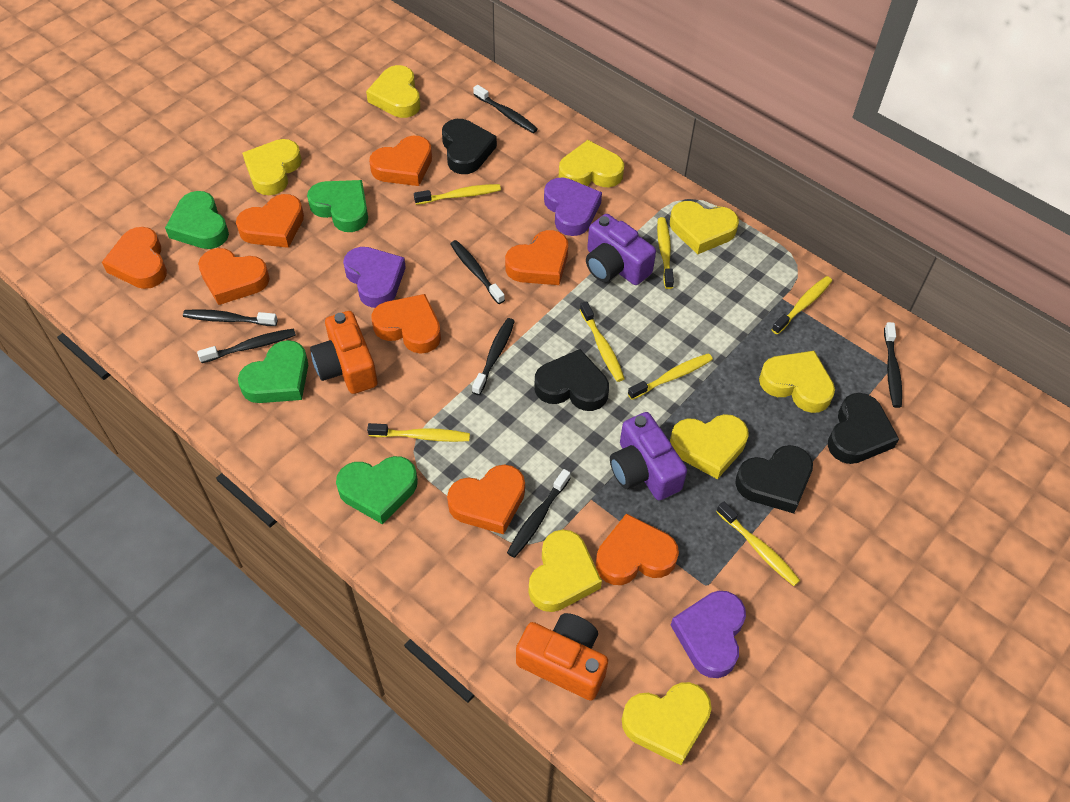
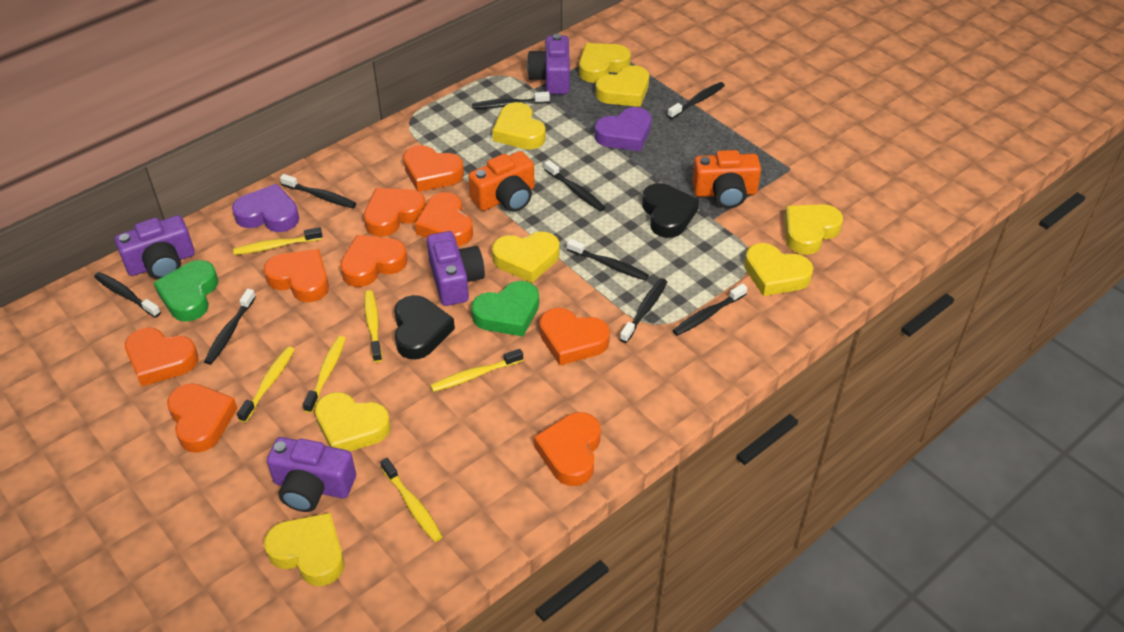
black heart: 4 -> 2
black toothbrush: 7 -> 9
green heart: 4 -> 2
orange heart: 8 -> 9
purple camera: 2 -> 4
purple heart: 3 -> 2
yellow toothbrush: 7 -> 6

